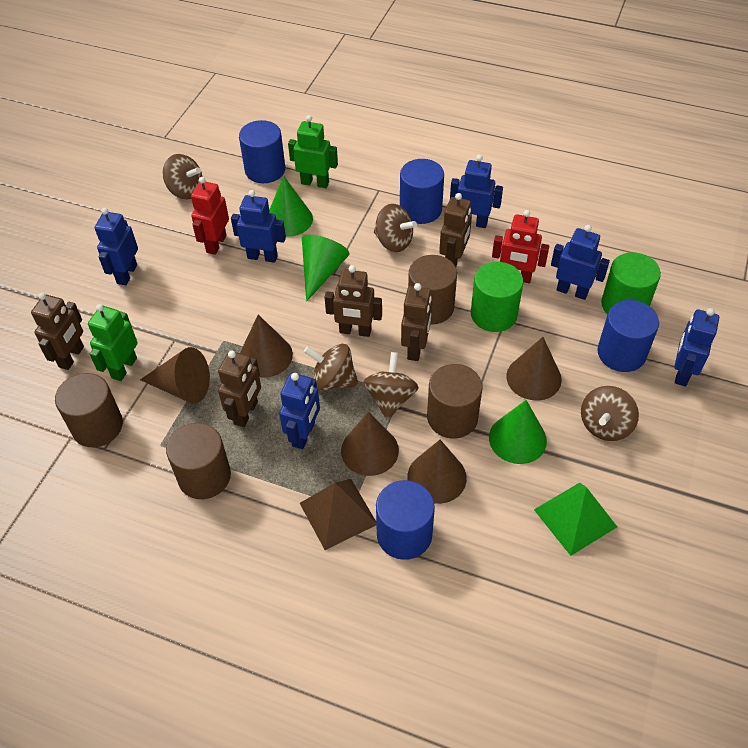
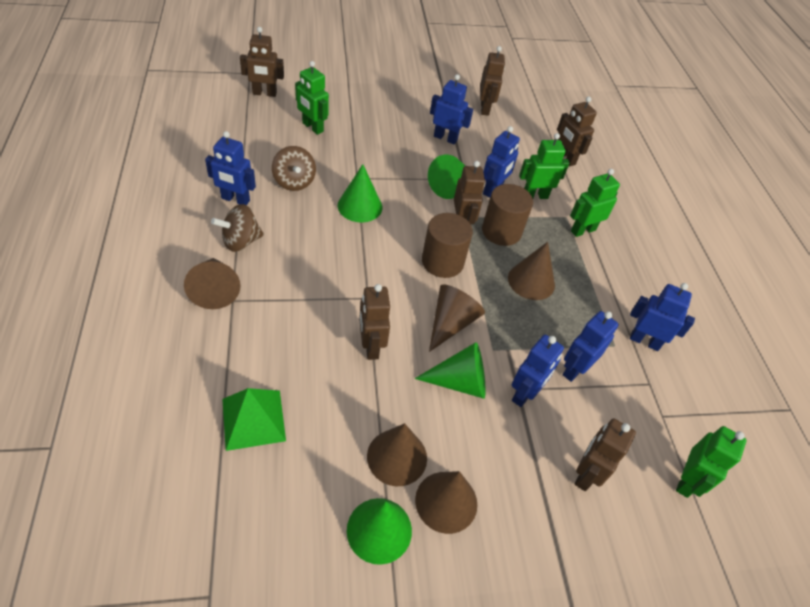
blue cylinder: 4 -> 0
brown cylinder: 4 -> 2
brown pyramid: 1 -> 0
brown robot: 5 -> 6
brown spinning top: 5 -> 2
green cone: 3 -> 4
green cylinder: 2 -> 0
green robot: 2 -> 4
red robot: 2 -> 0

